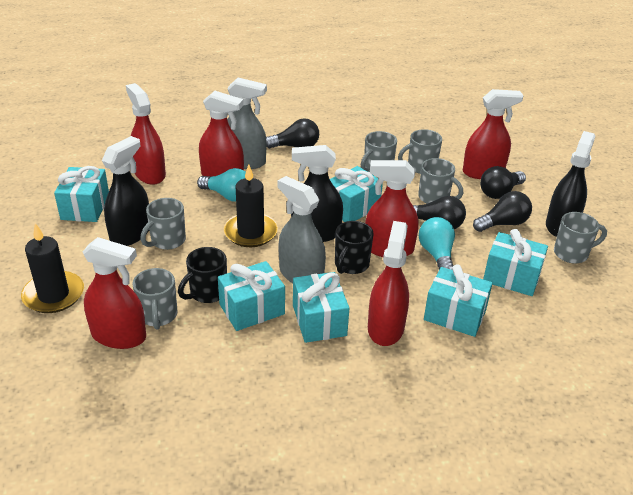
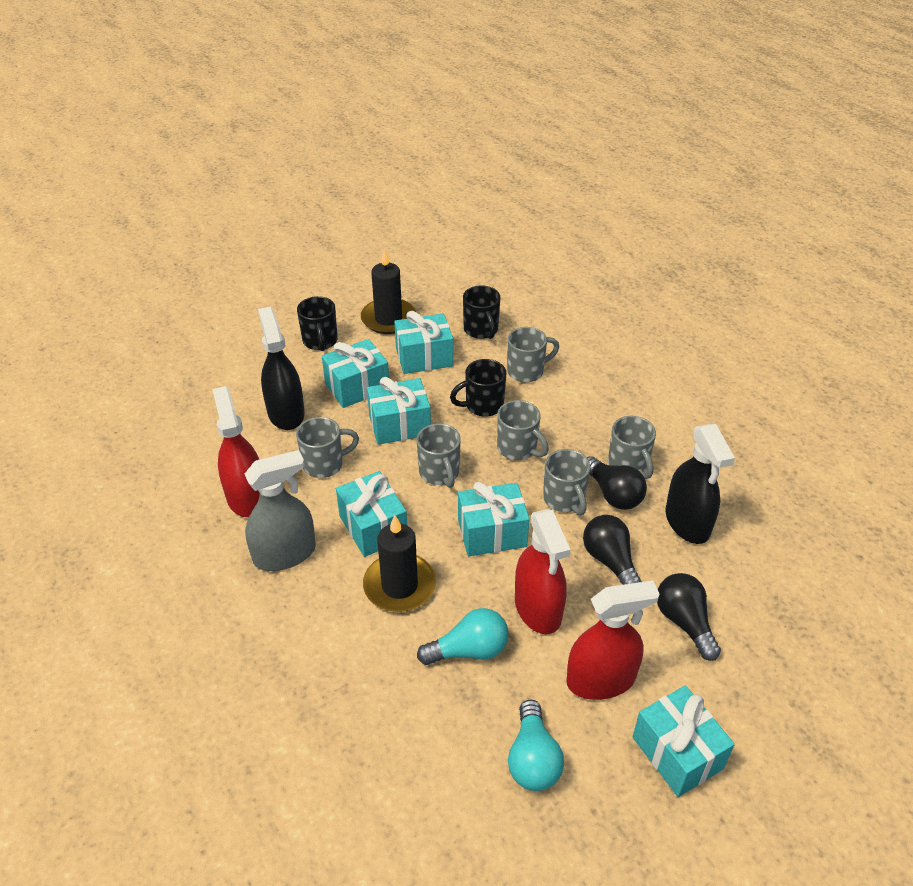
black light bulb: 4 -> 3
black mug: 2 -> 3
black spray bottle: 3 -> 2
grey spray bottle: 2 -> 1
red spray bottle: 6 -> 3

